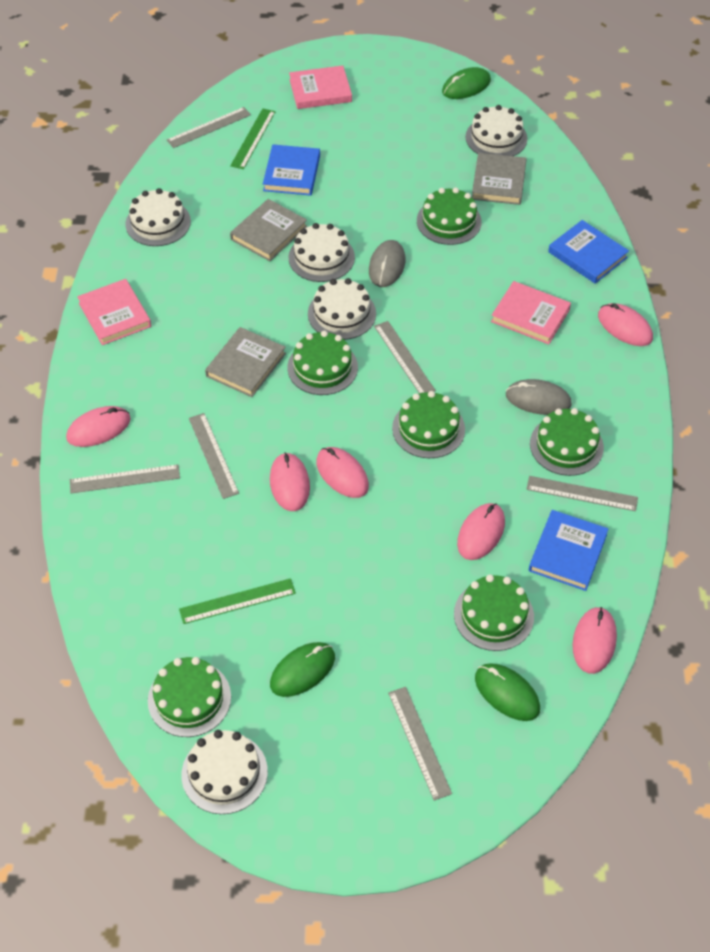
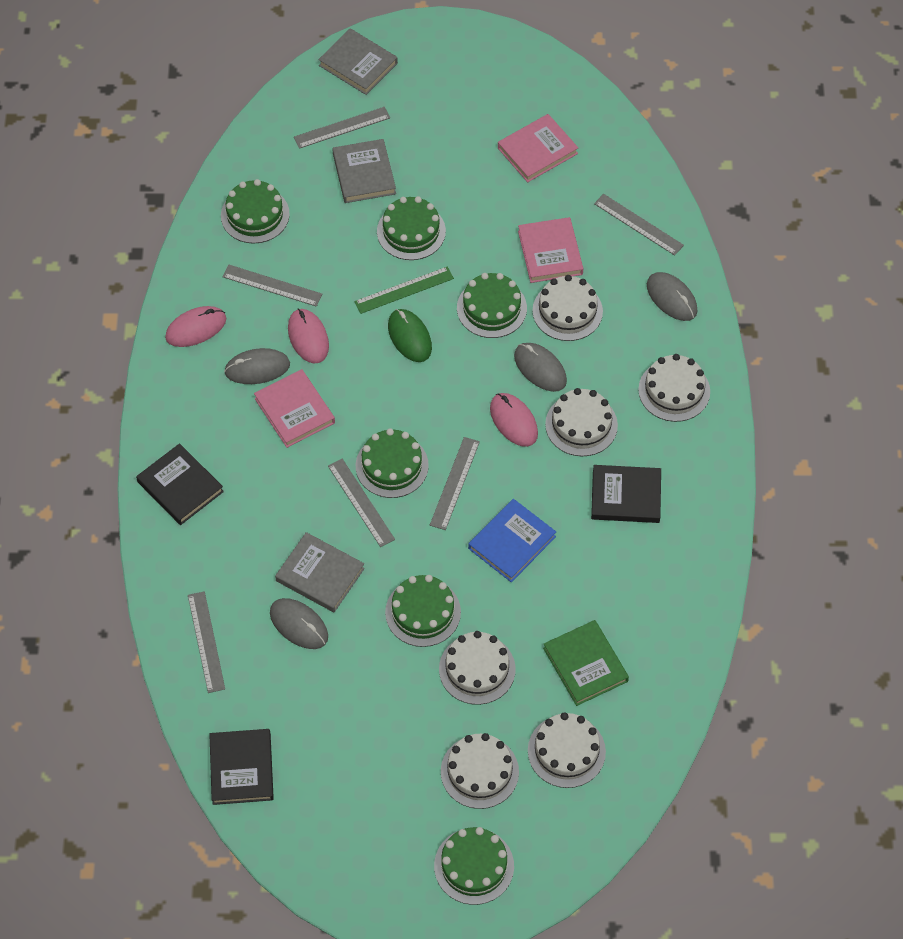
black book: 0 -> 3
blue book: 3 -> 1
green book: 0 -> 1
green mouse: 3 -> 1
green ruler: 2 -> 1
grey mouse: 2 -> 4
pink mouse: 6 -> 3
white cake: 5 -> 6

